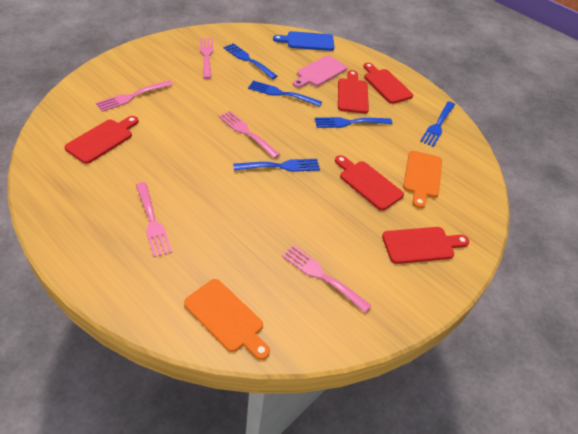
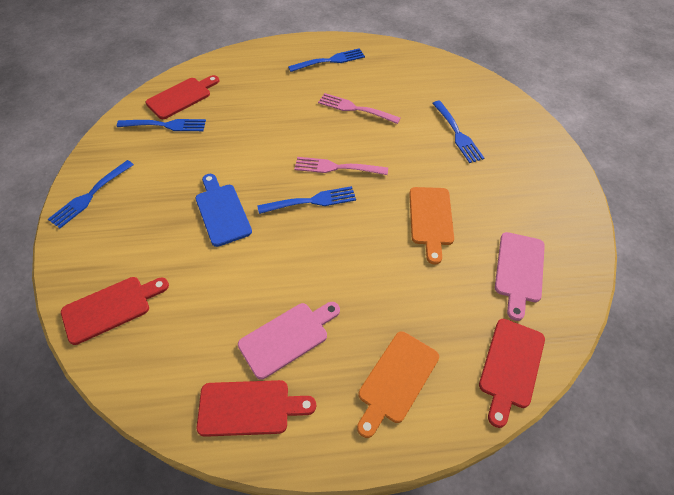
pink cutting board: 1 -> 2
pink fork: 5 -> 2
red cutting board: 5 -> 4

